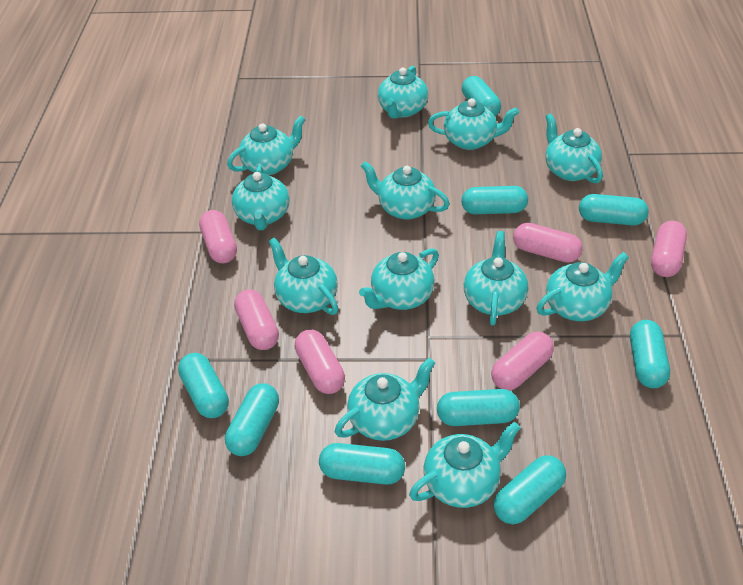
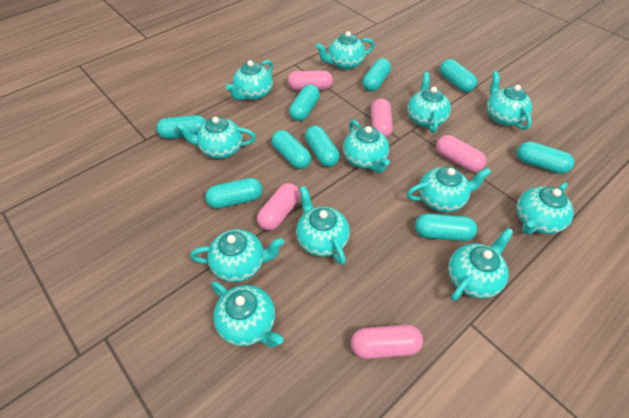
pink capsule: 6 -> 5

